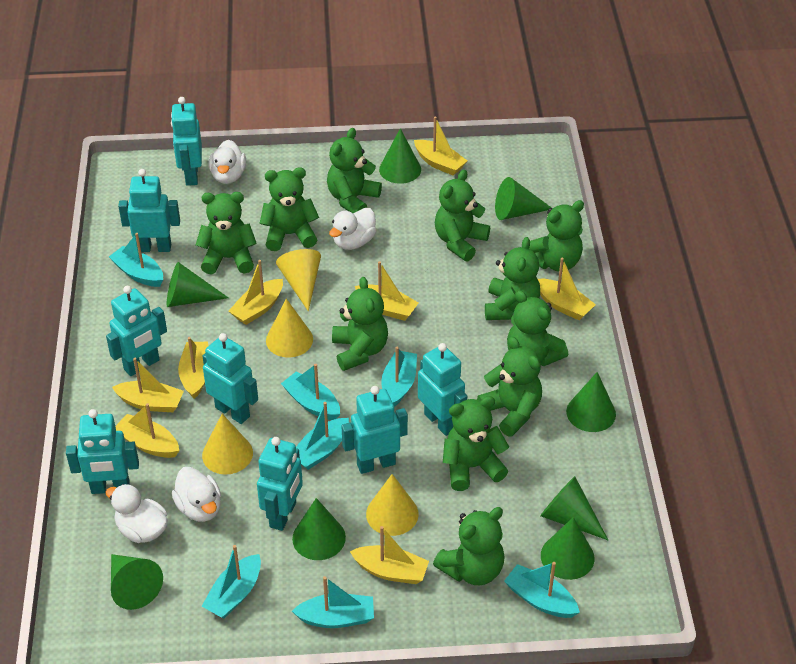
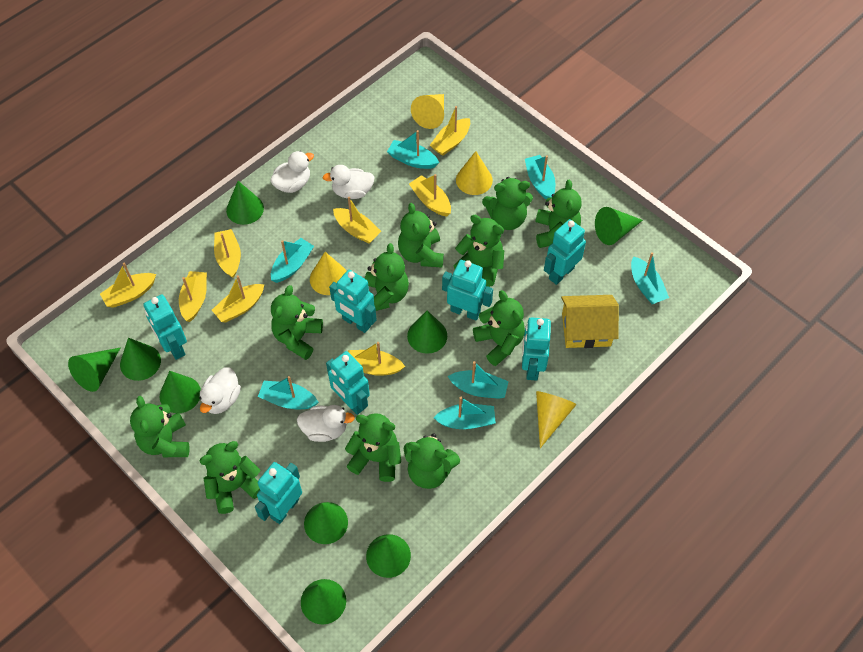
green cone: 8 -> 9
turquoise robot: 8 -> 7
yellow house: 0 -> 1

